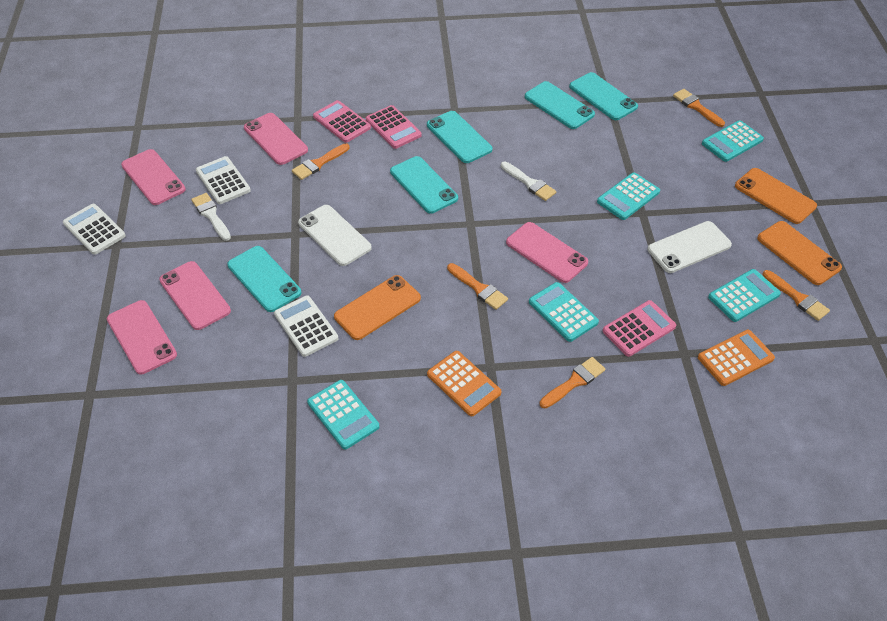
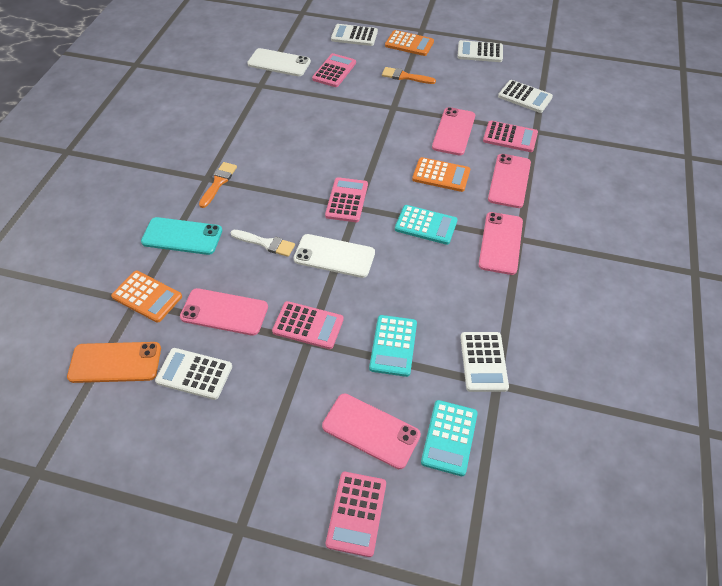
orange brush: 5 -> 2
orange calculator: 2 -> 3
orange phone: 3 -> 1
pink calculator: 3 -> 5
turquoise calculator: 5 -> 3
turquoise phone: 5 -> 1
white brush: 2 -> 1
white calculator: 3 -> 5

